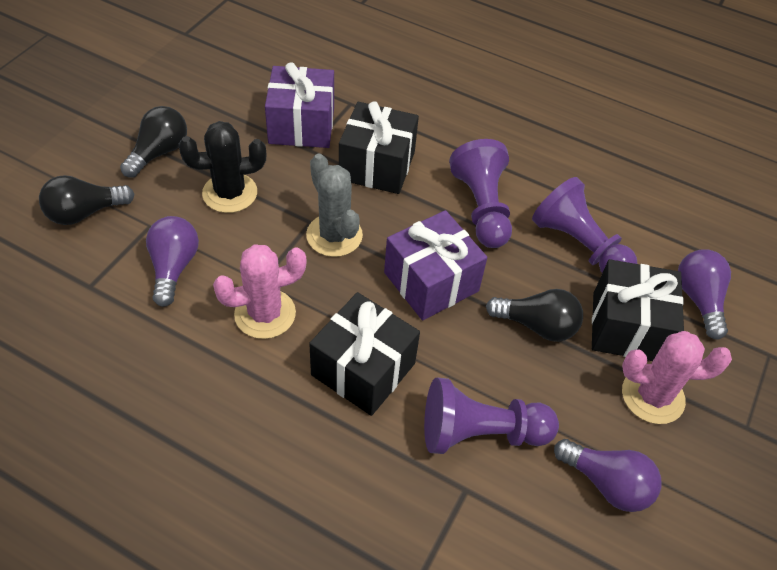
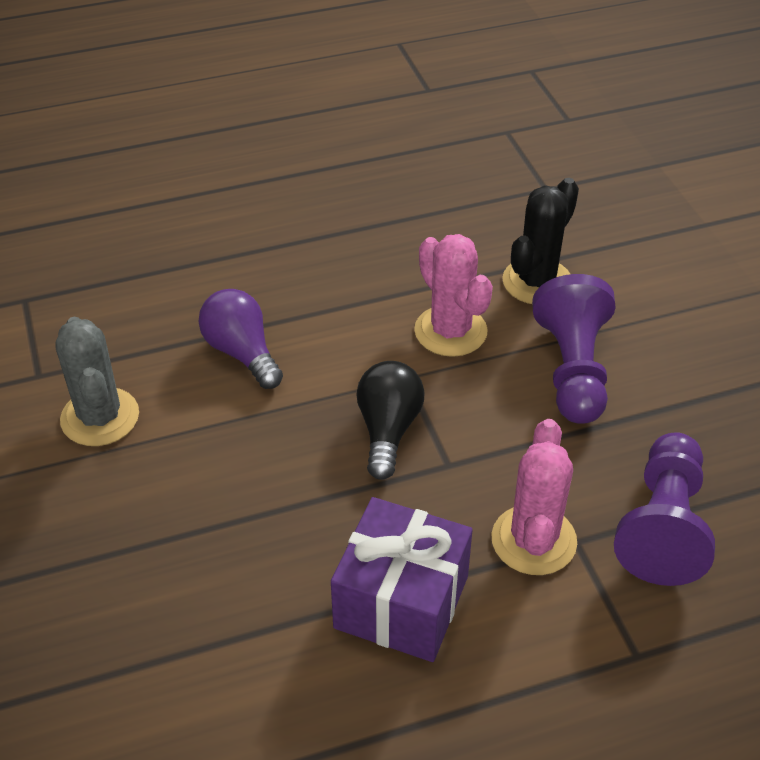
black gift: 3 -> 0
black light bulb: 3 -> 1
purple gift: 2 -> 1
purple light bulb: 3 -> 1
purple pawn: 3 -> 2

